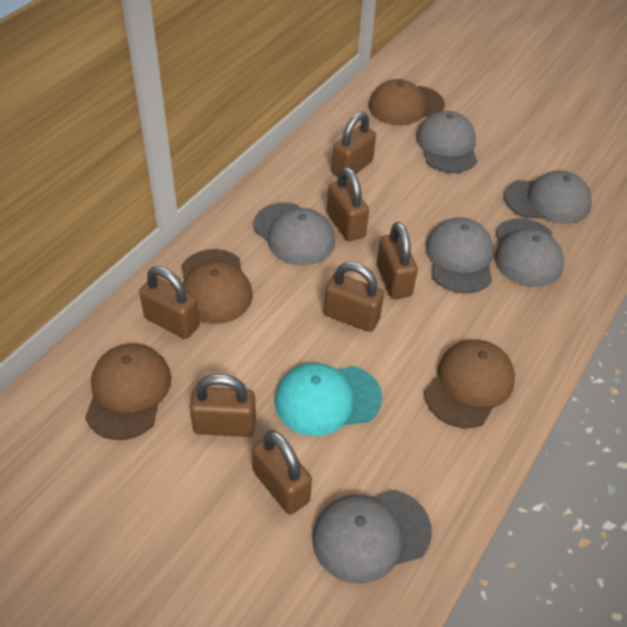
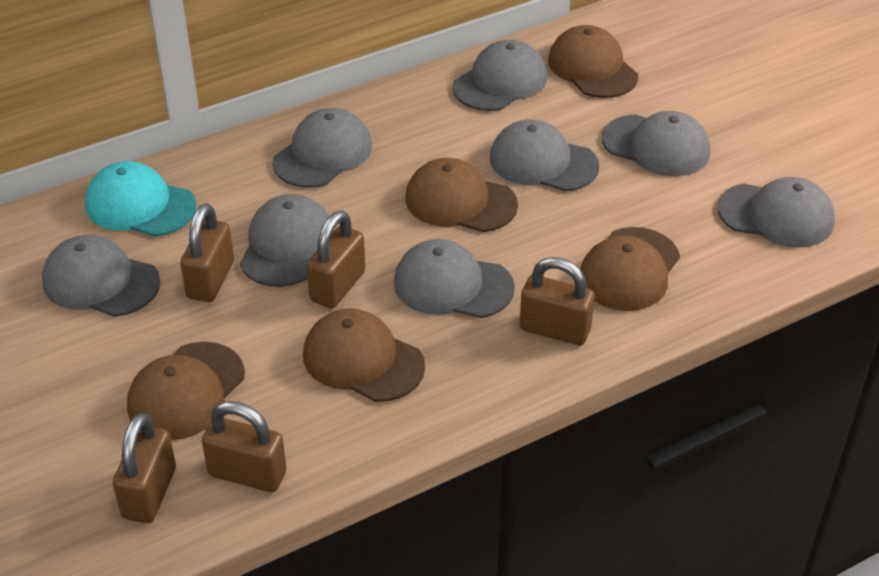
brown cap: 4 -> 5
brown padlock: 7 -> 5
grey cap: 6 -> 8

